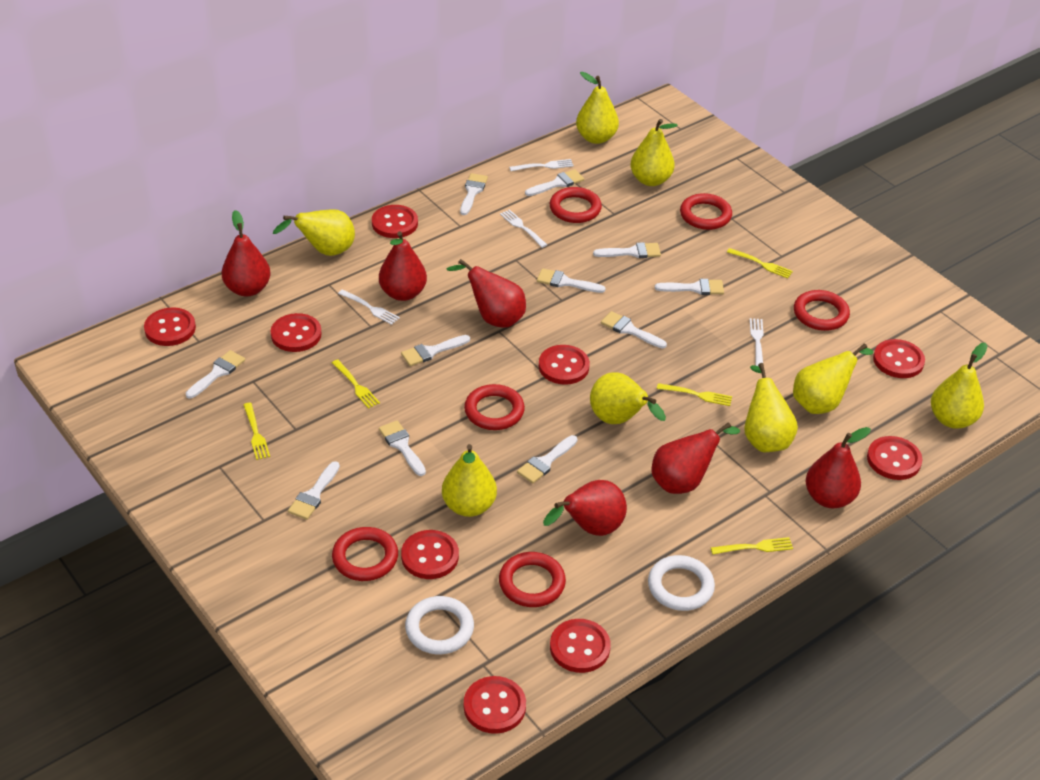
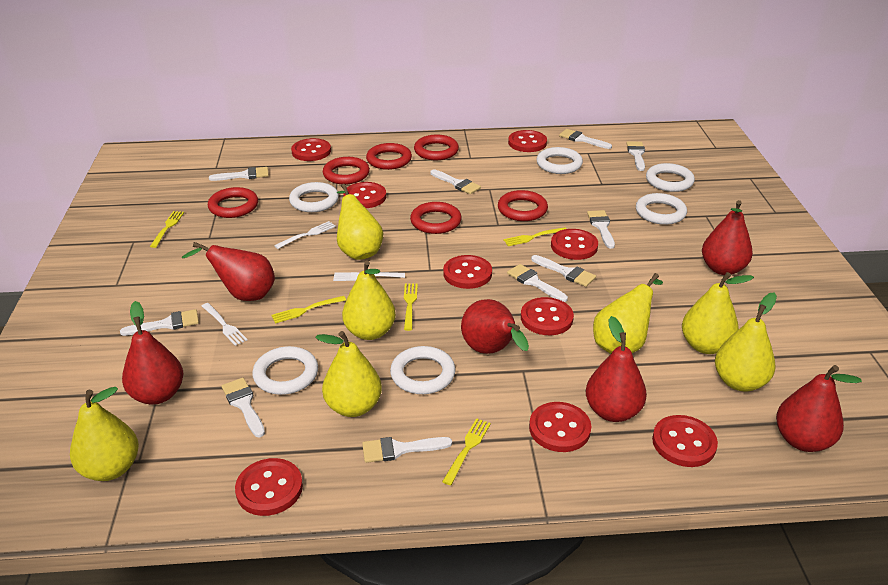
white brush: 11 -> 10
white fork: 4 -> 3
white ring: 2 -> 6
yellow pear: 8 -> 7

